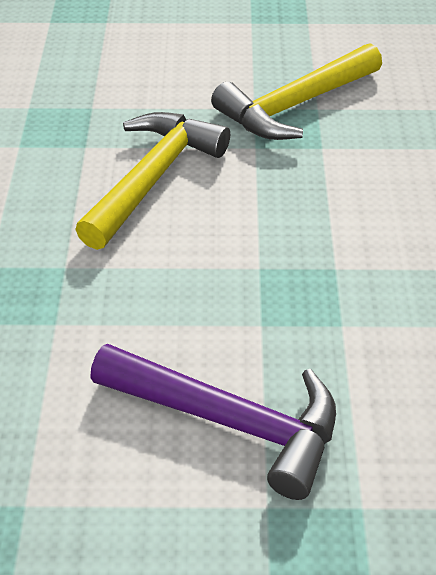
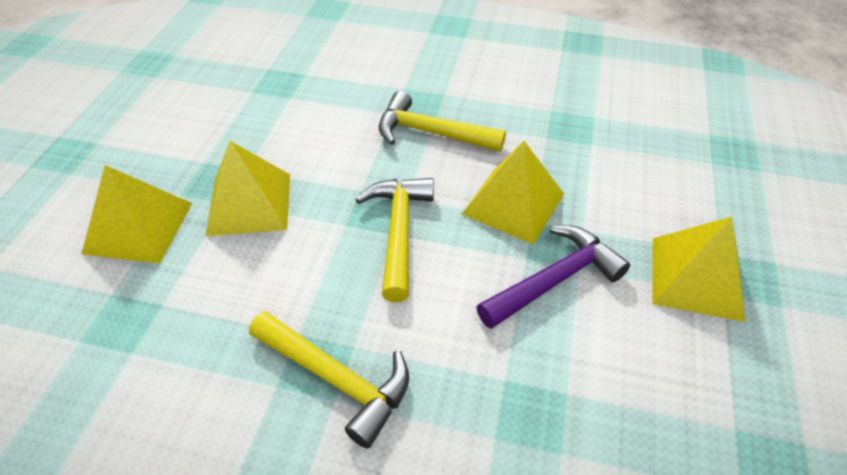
yellow hammer: 2 -> 3
yellow pyramid: 0 -> 4

